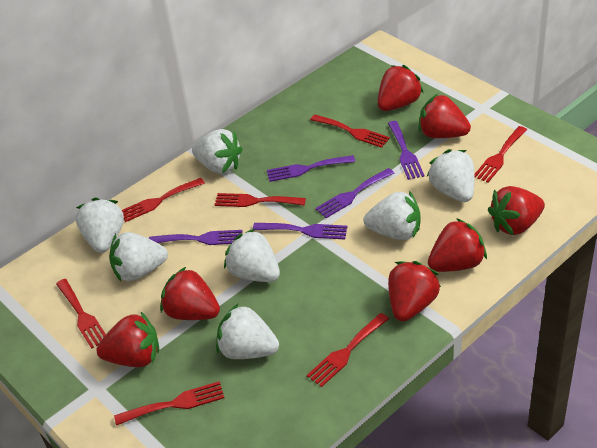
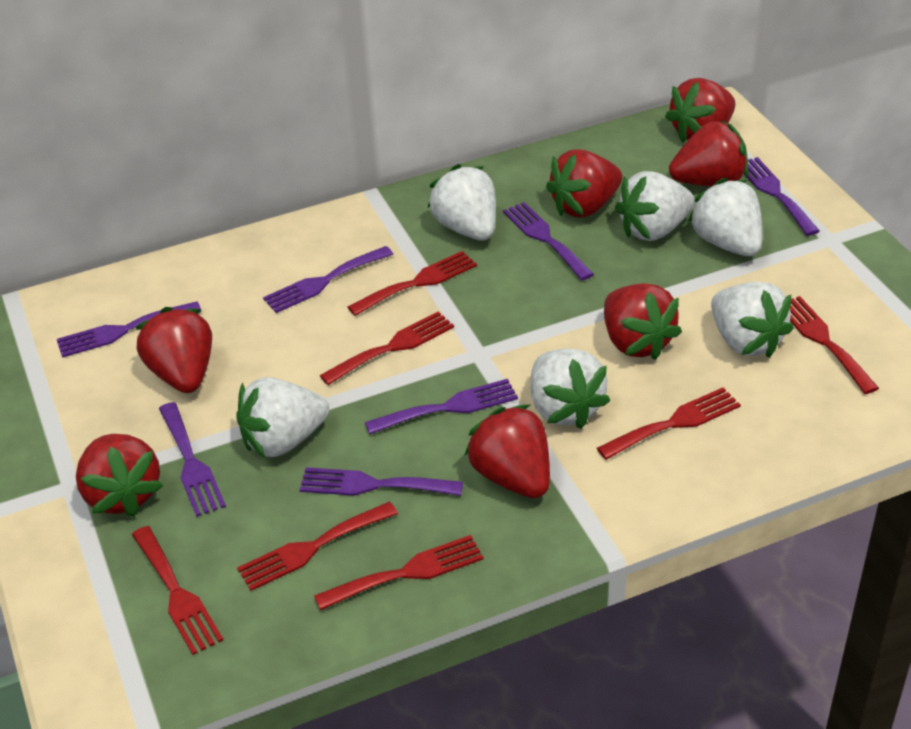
purple fork: 5 -> 7
white strawberry: 7 -> 6

